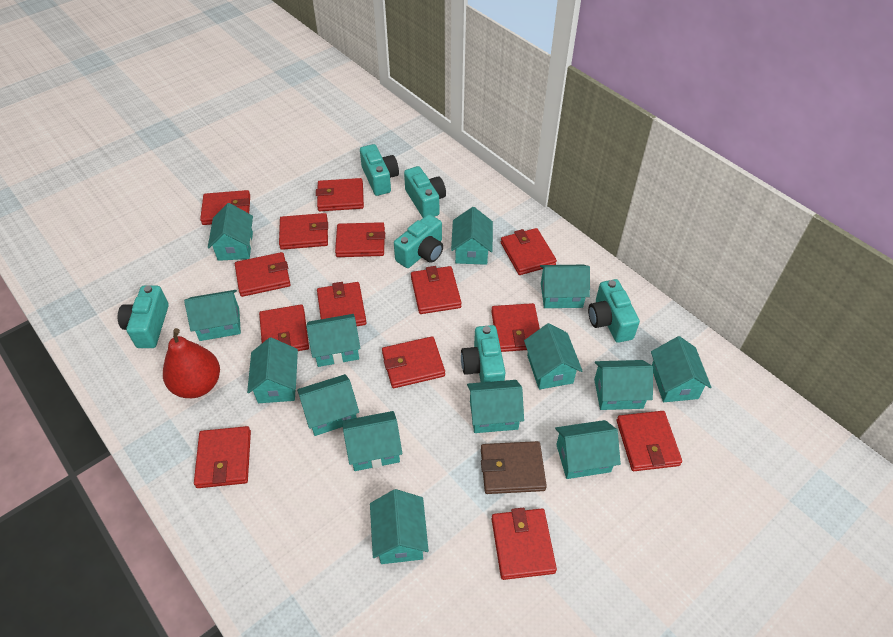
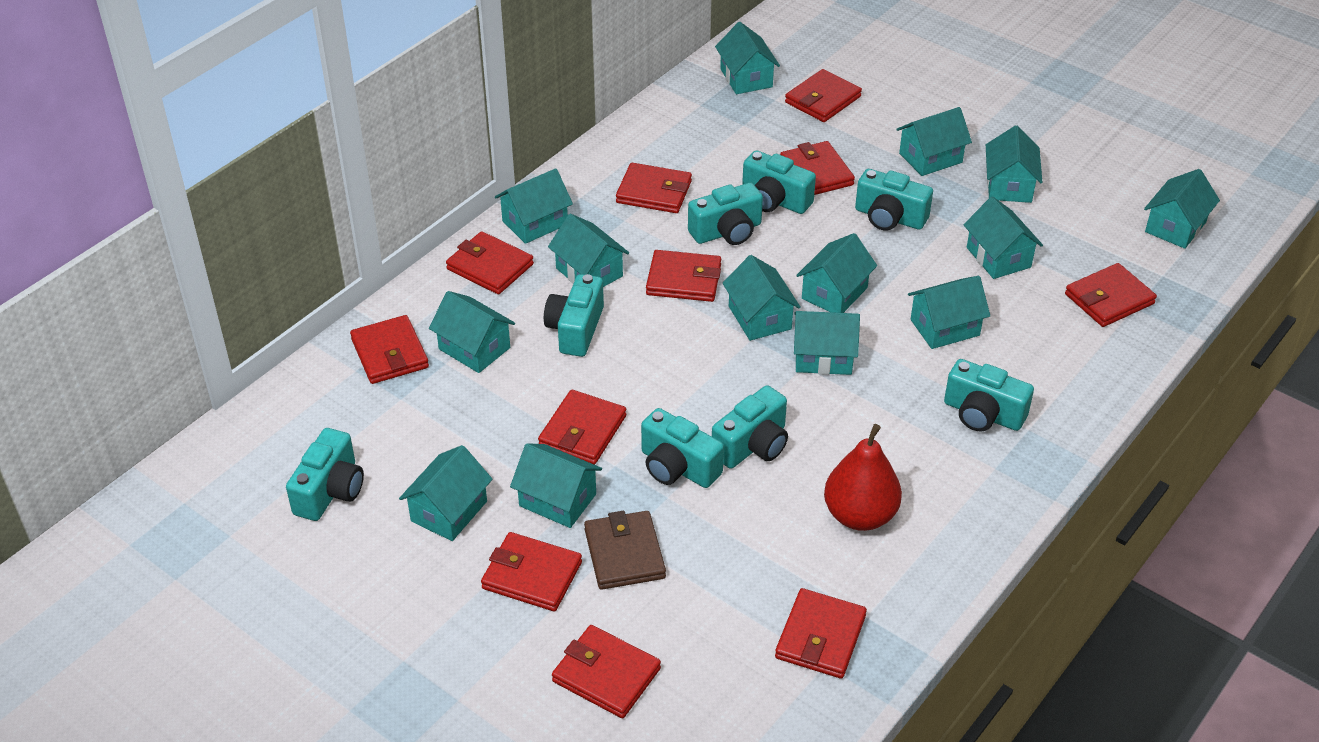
red wallet: 14 -> 11
turquoise camera: 6 -> 8

